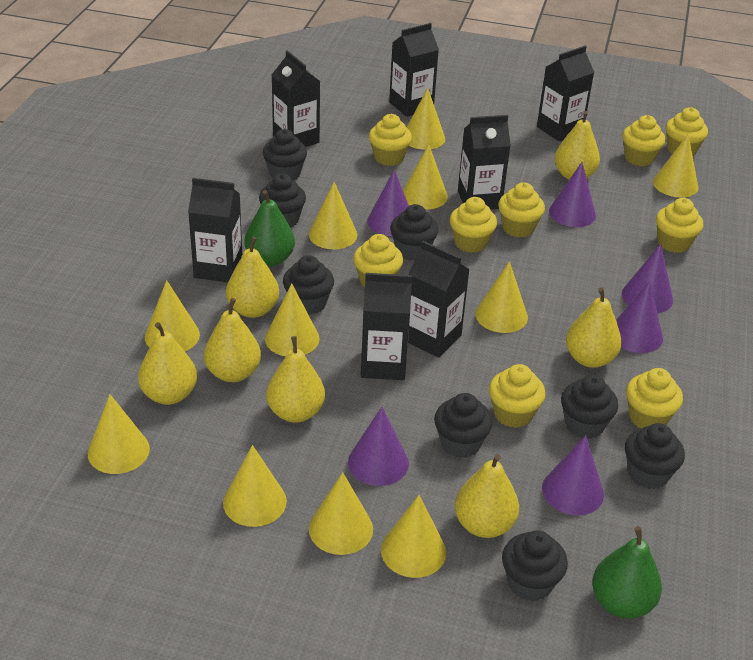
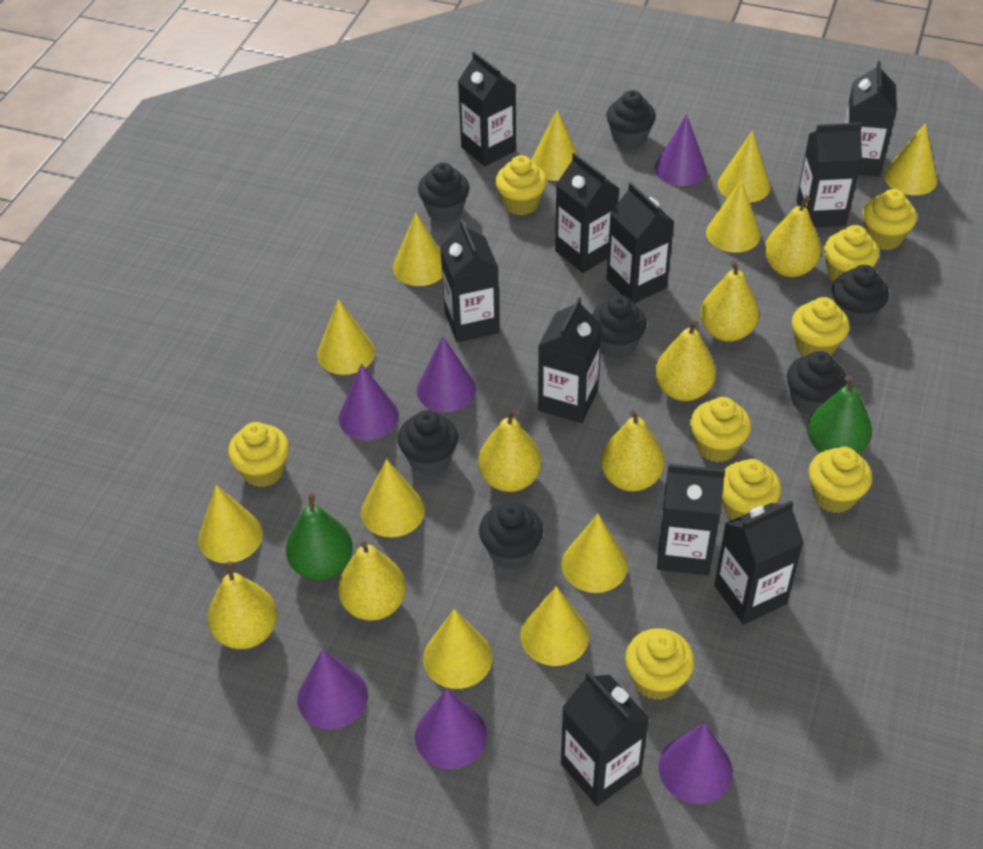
black carton: 7 -> 10
black cupcake: 8 -> 7

